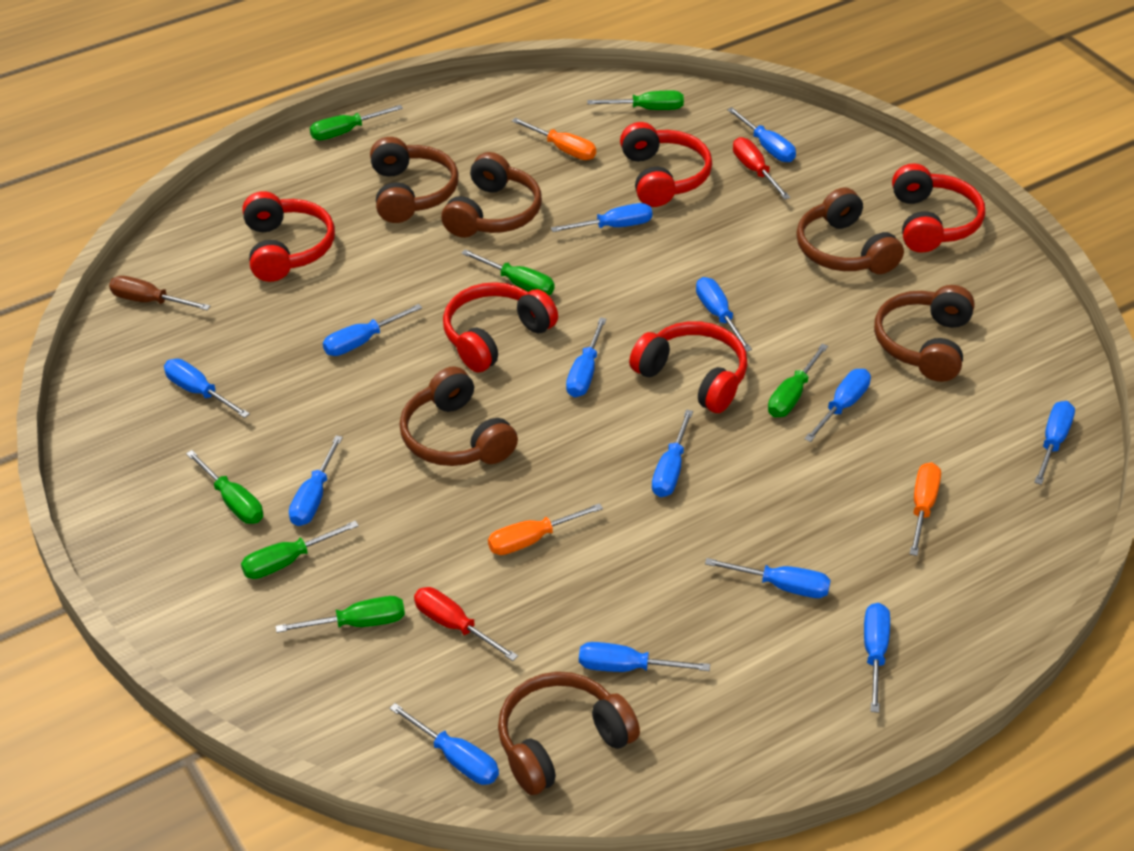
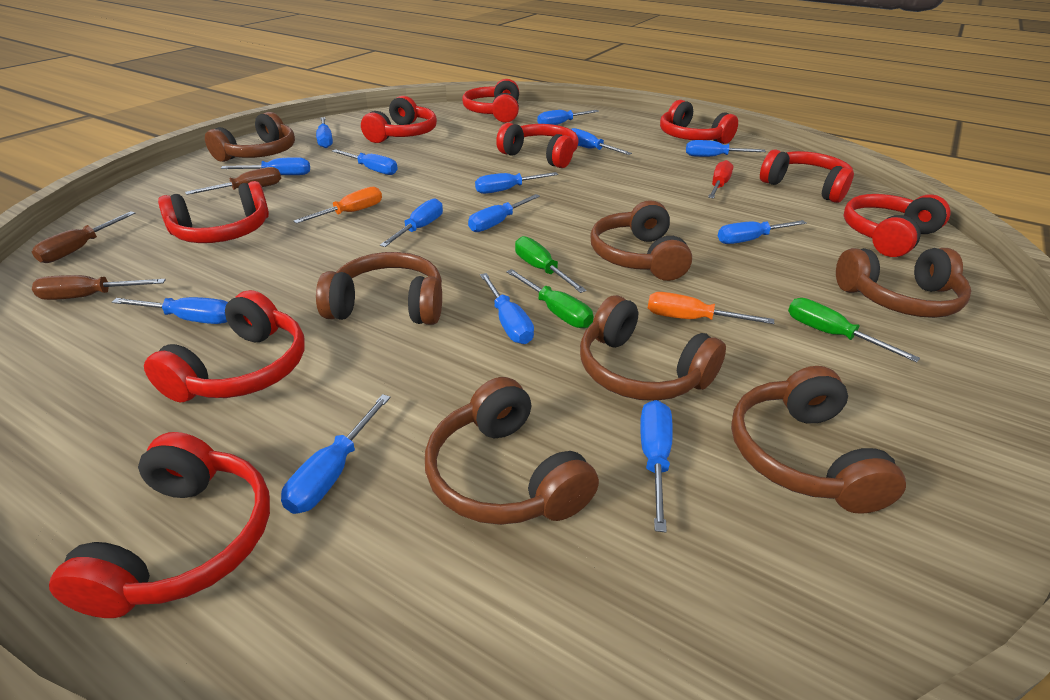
brown headphones: 6 -> 7
brown screwdriver: 1 -> 3
green screwdriver: 7 -> 3
orange screwdriver: 3 -> 2
red headphones: 5 -> 9
red screwdriver: 2 -> 1

